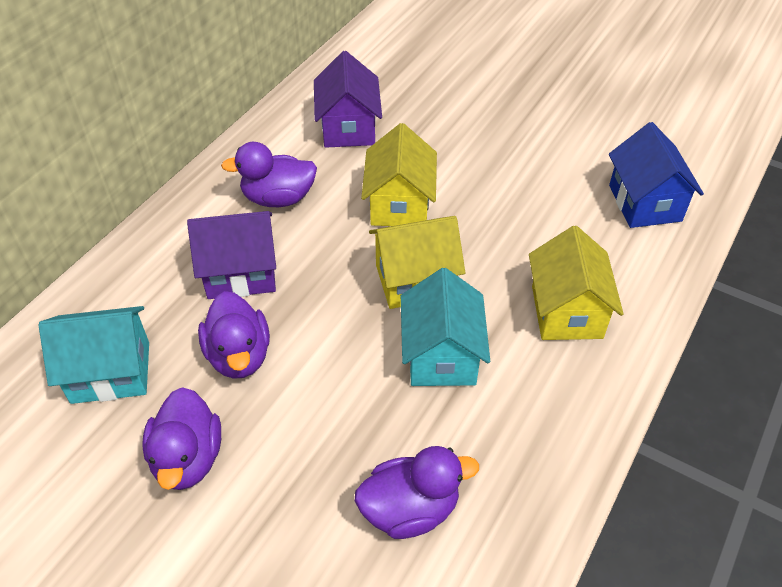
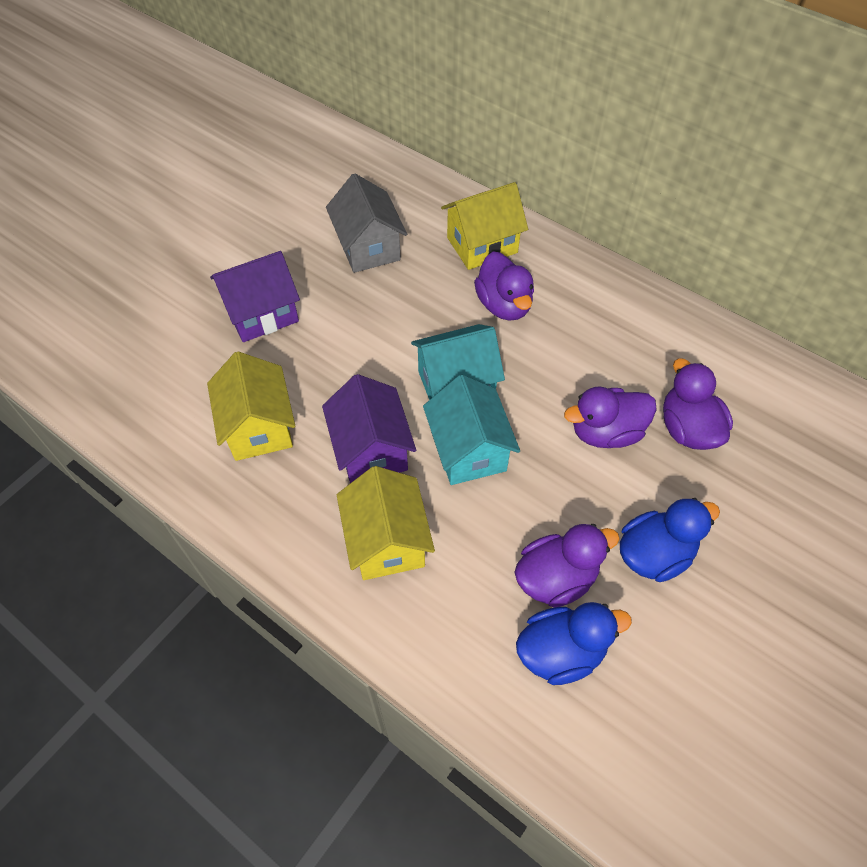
blue duck: 0 -> 2
blue house: 1 -> 0
grey house: 0 -> 1

